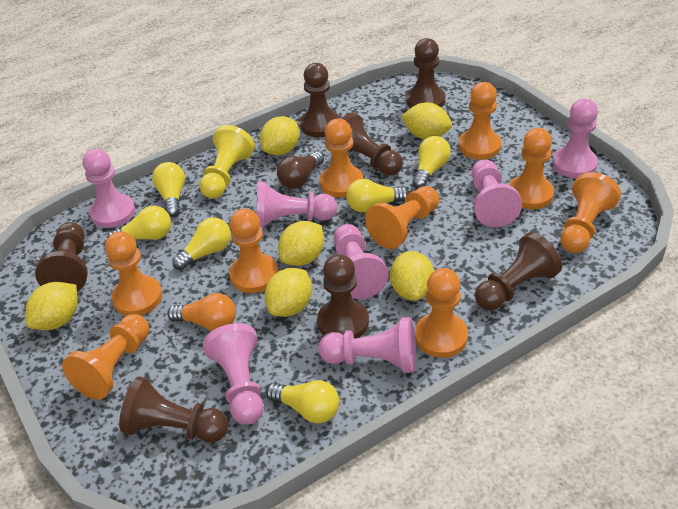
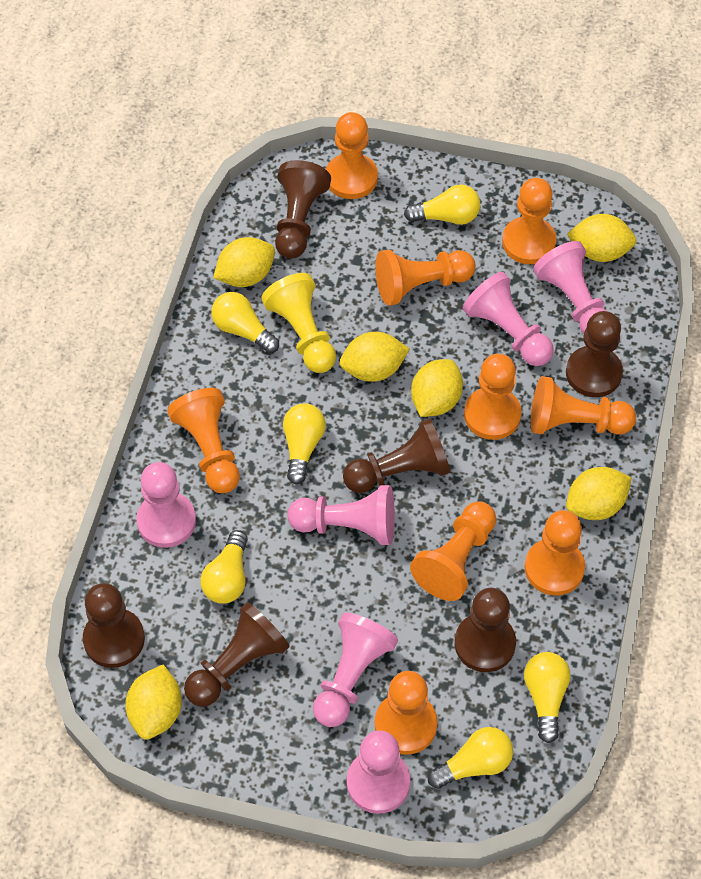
brown light bulb: 1 -> 0
brown pawn: 7 -> 6
orange light bulb: 1 -> 0
pink pawn: 7 -> 6

